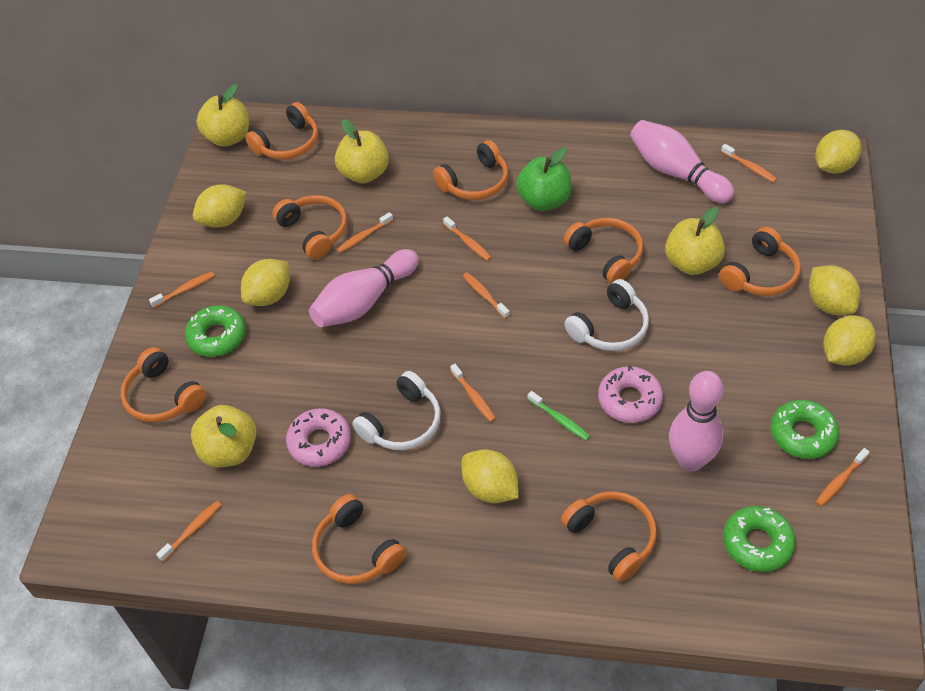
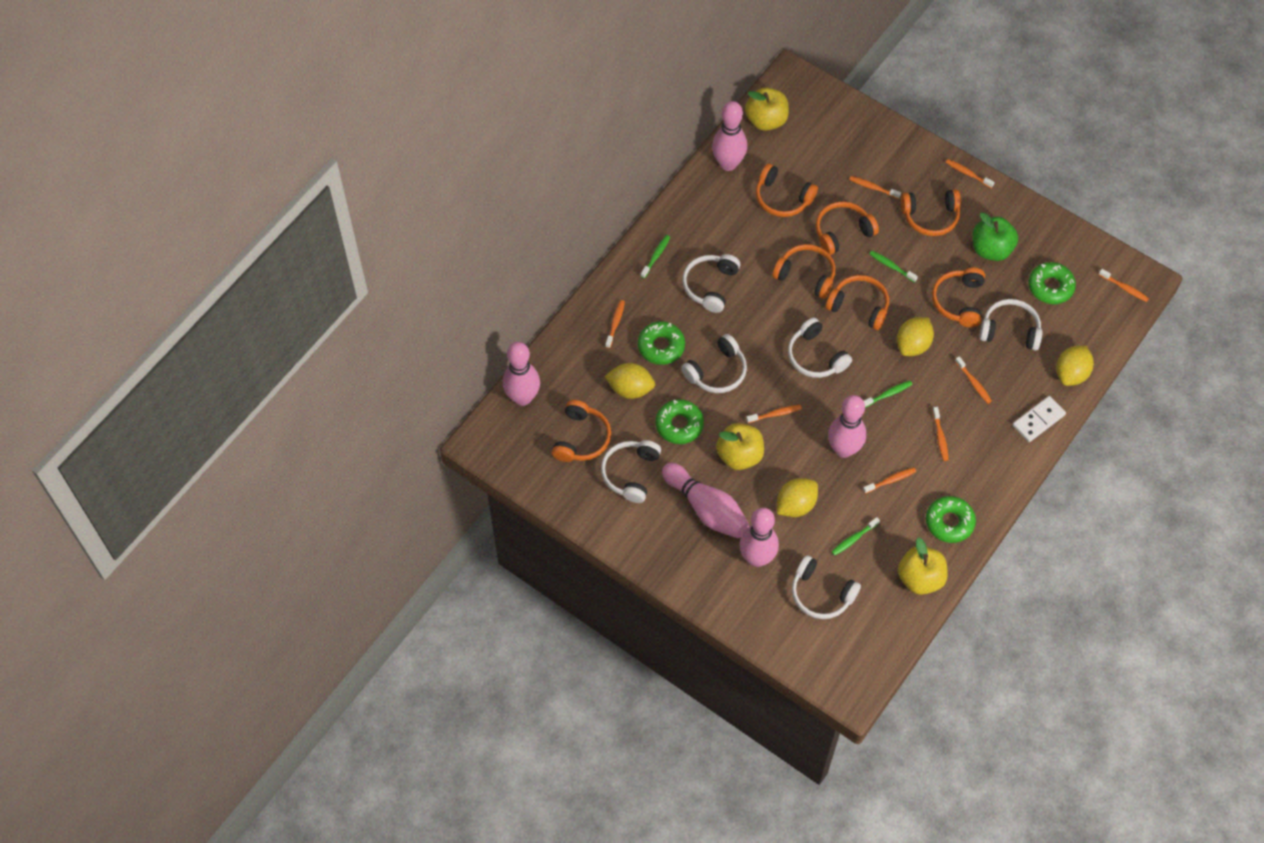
green donut: 3 -> 4
green toothbrush: 1 -> 4
orange headphones: 8 -> 7
pink bowling pin: 3 -> 5
pink donut: 2 -> 0
white domino: 0 -> 1
white headphones: 2 -> 6
yellow apple: 4 -> 3
yellow lemon: 6 -> 4

